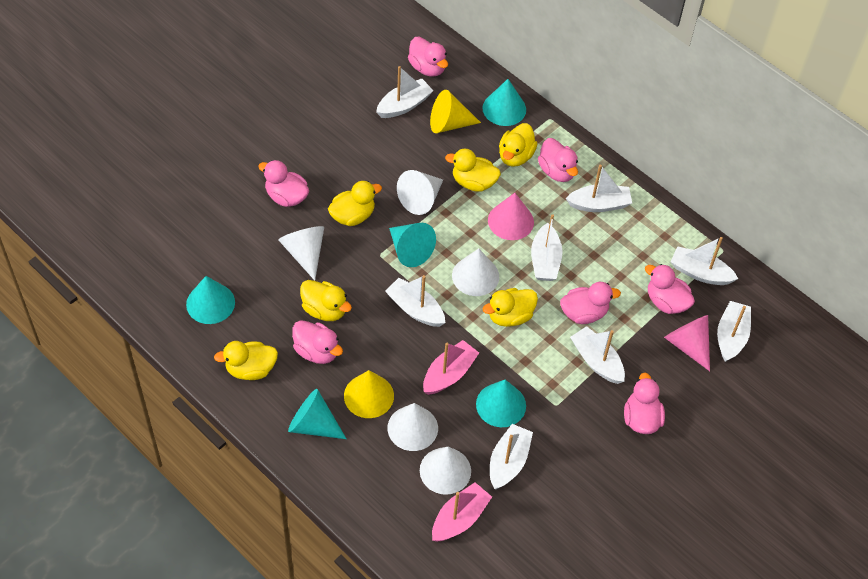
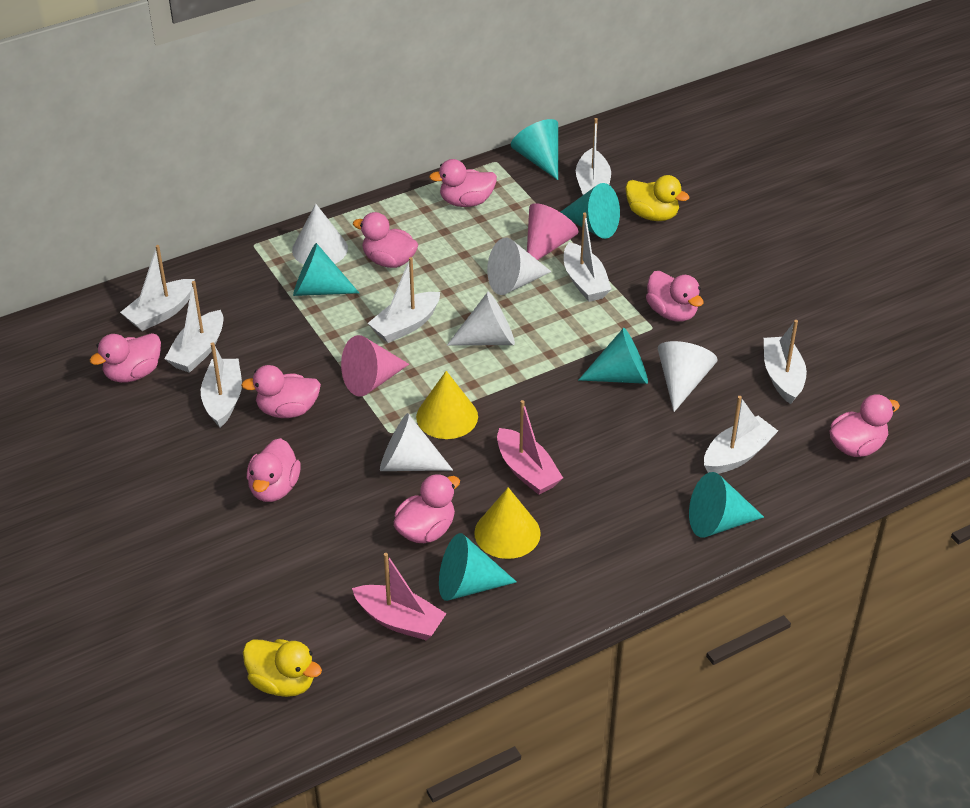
pink duck: 7 -> 8
turquoise cone: 5 -> 6
yellow duck: 6 -> 2

